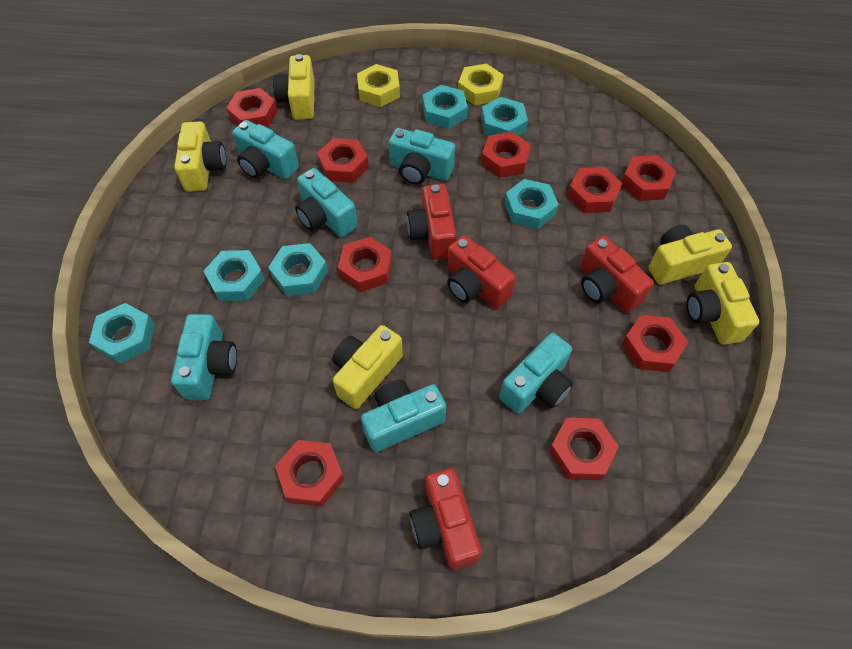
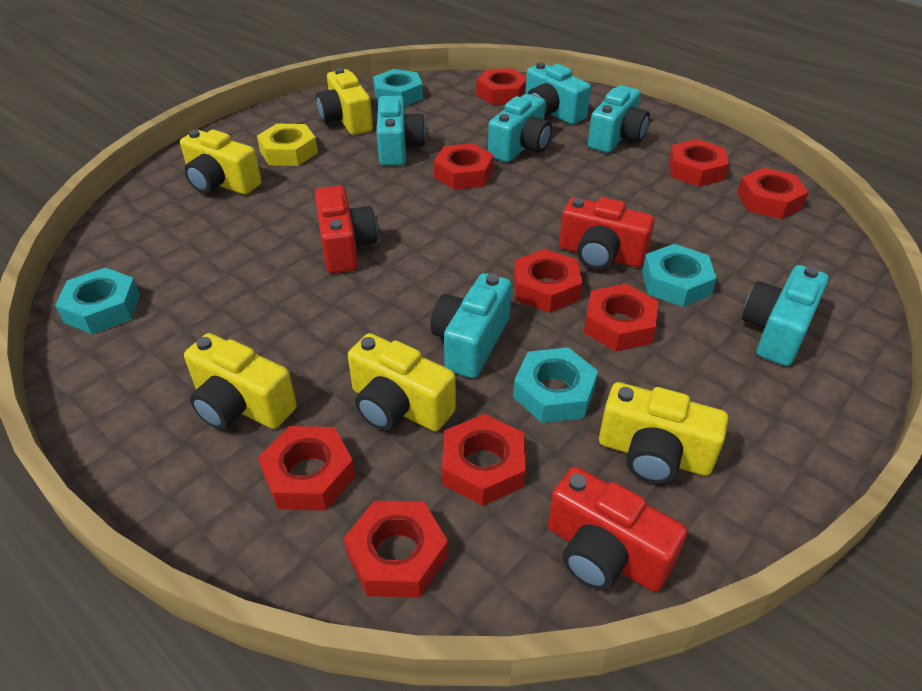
red camera: 4 -> 3
turquoise nut: 6 -> 4
yellow nut: 2 -> 1

